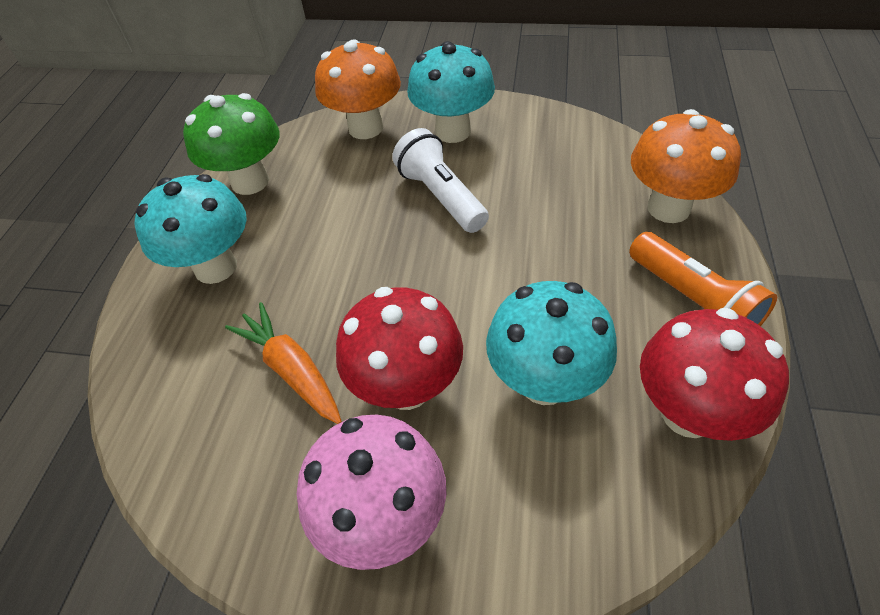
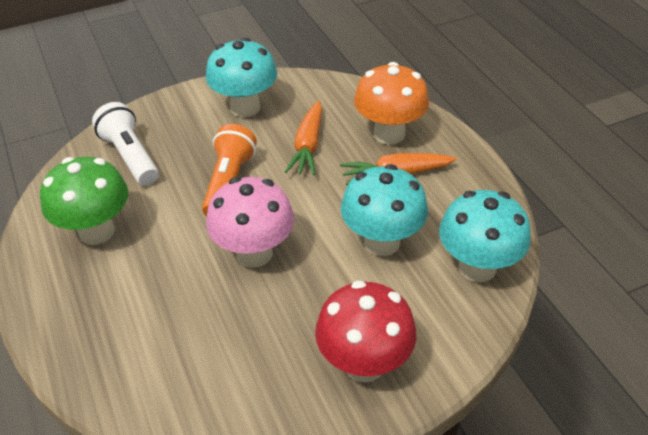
orange carrot: 1 -> 2
orange mushroom: 2 -> 1
red mushroom: 2 -> 1

